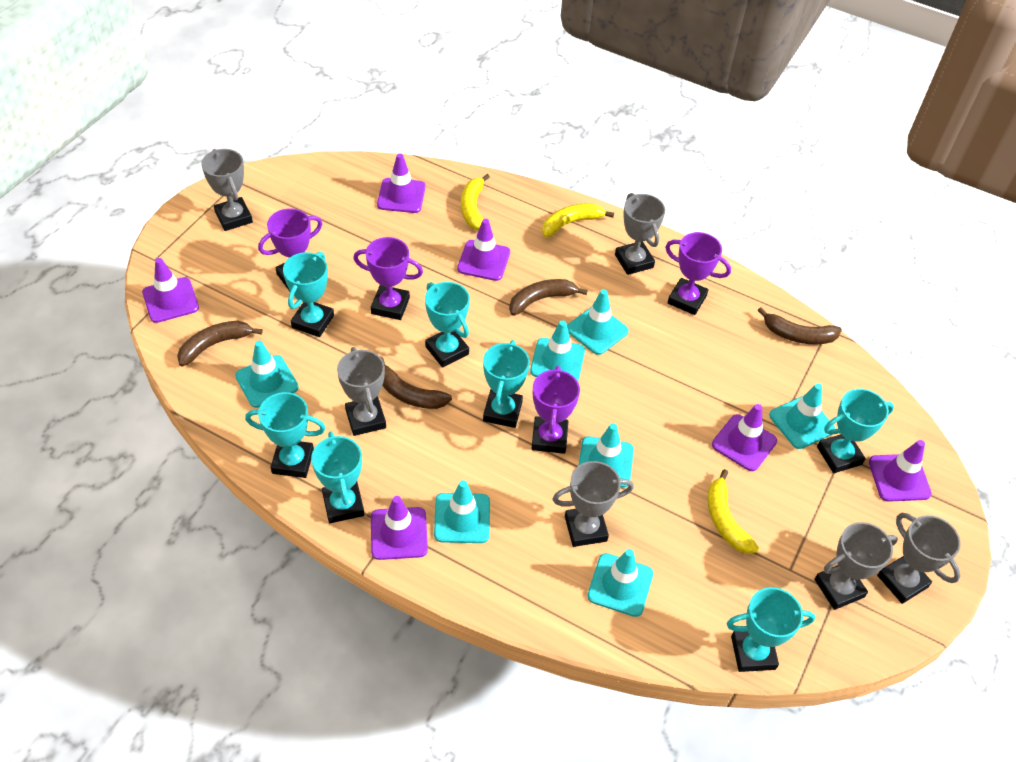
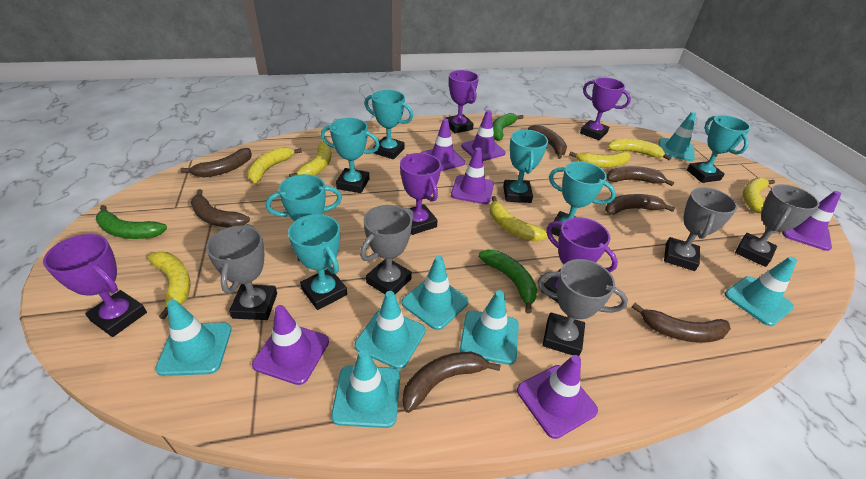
brown banana: 4 -> 7
green banana: 0 -> 3
grey trophy: 6 -> 5
purple trophy: 4 -> 5
yellow banana: 3 -> 7

